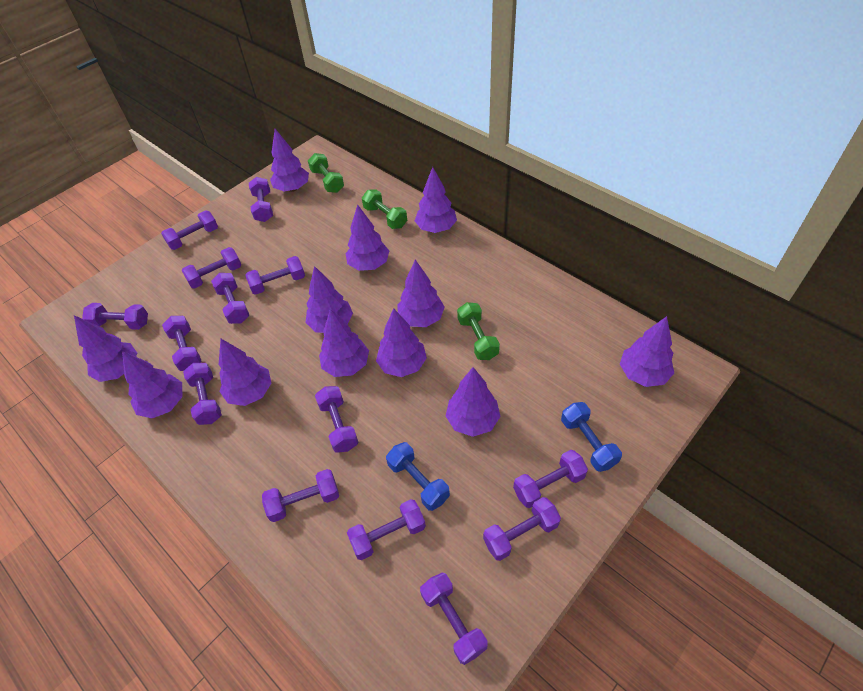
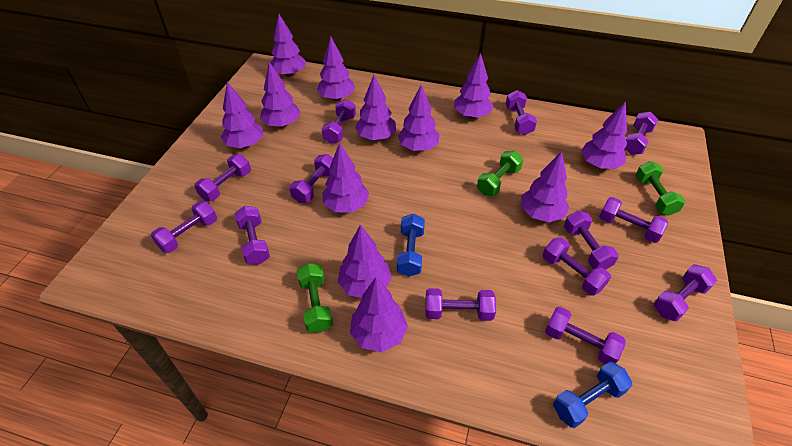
purple dumbbell: 14 -> 13

